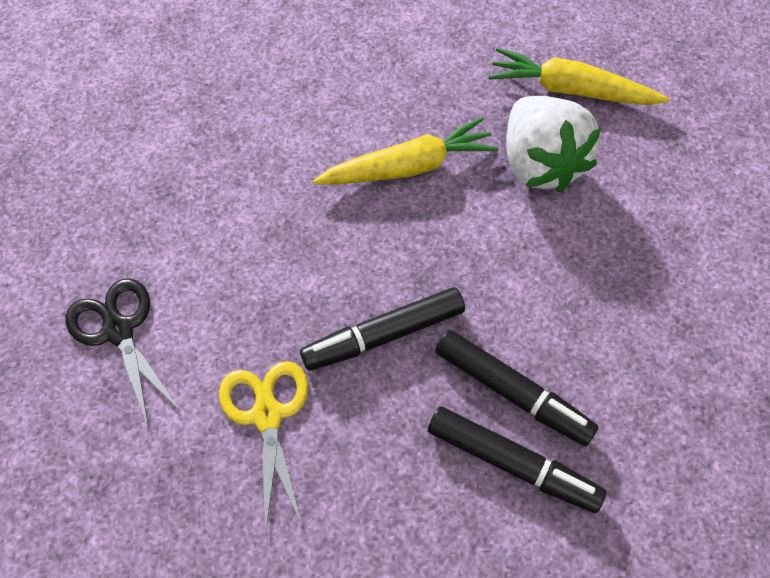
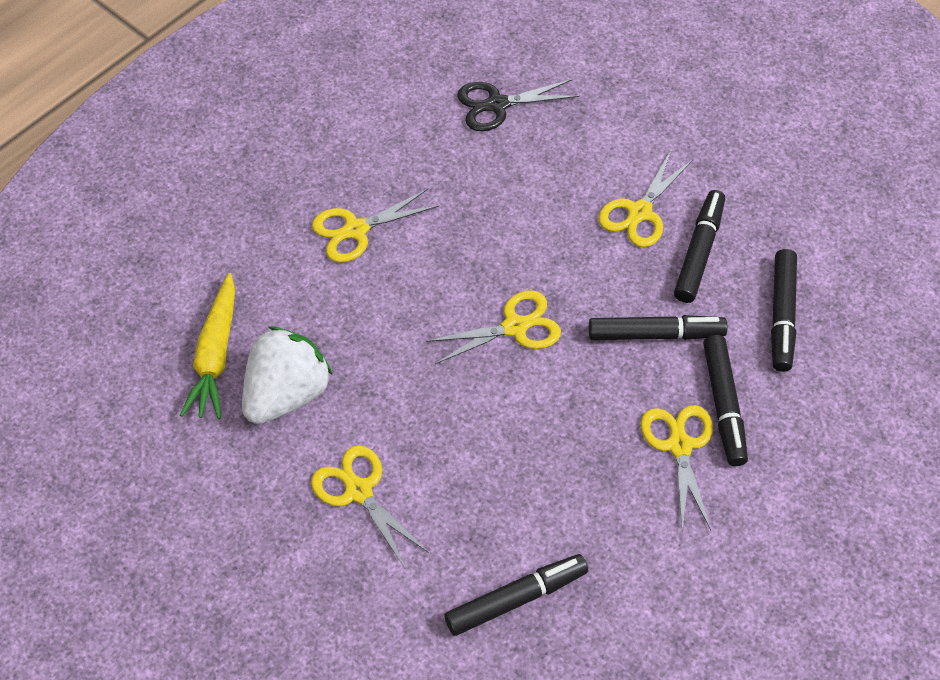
black marker: 3 -> 5
yellow carrot: 2 -> 1
yellow scissors: 1 -> 5

